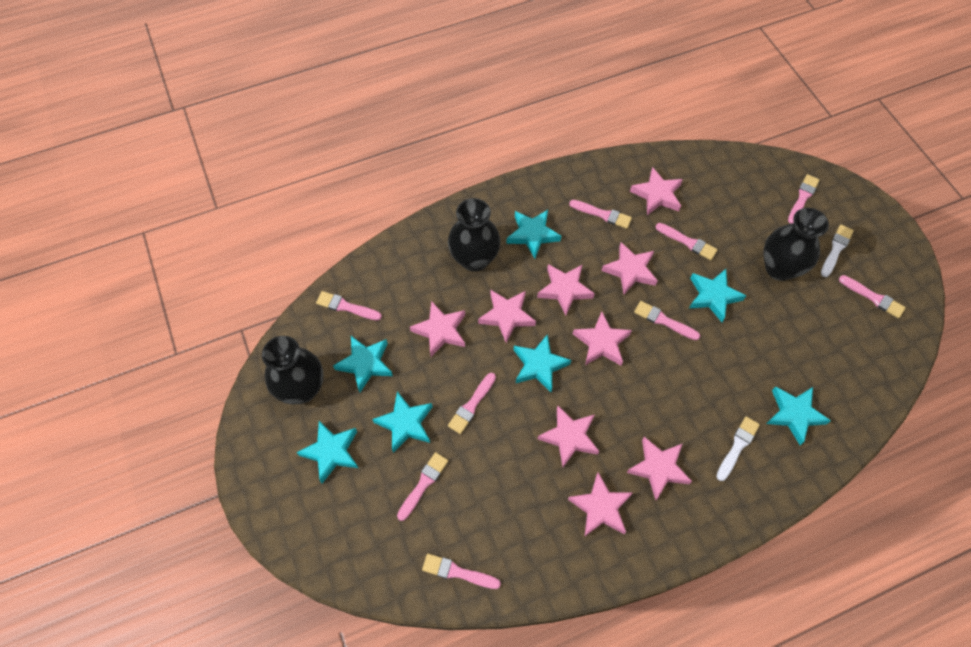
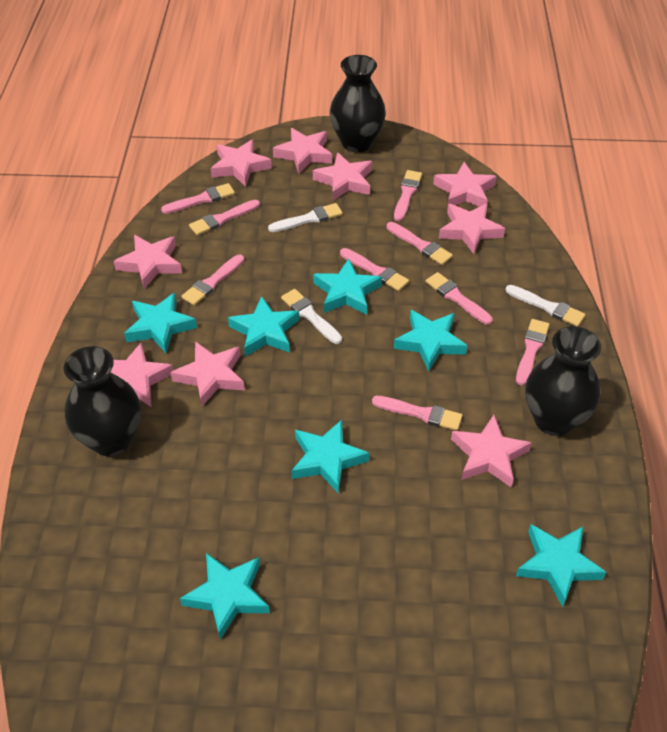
white brush: 2 -> 3

